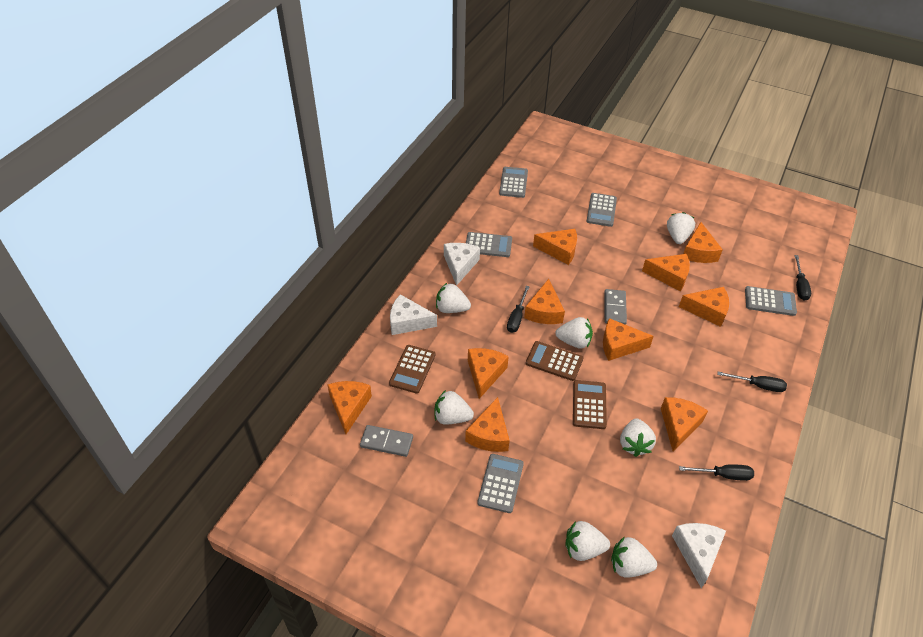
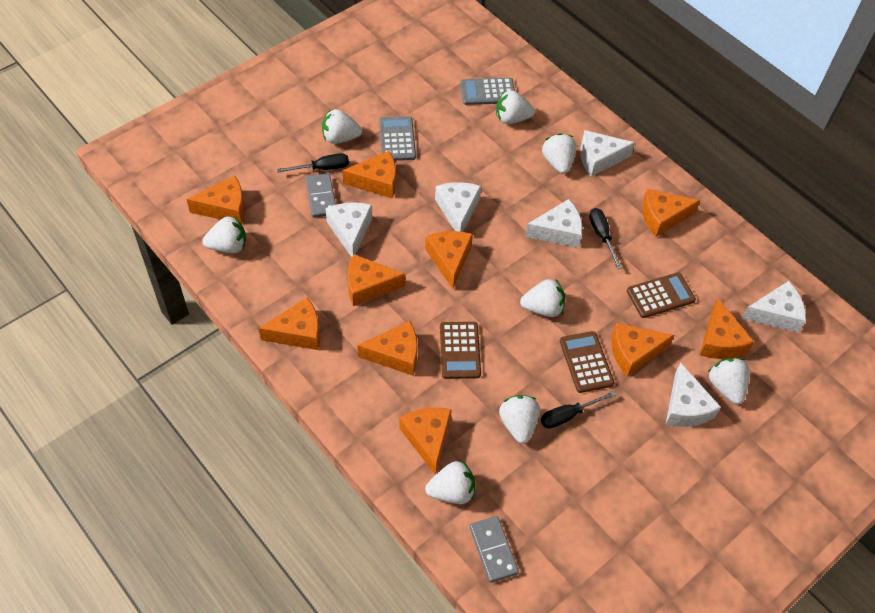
black screwdriver: 4 -> 3
grey calculator: 5 -> 2
white cheese: 3 -> 6
white strawberry: 7 -> 8

